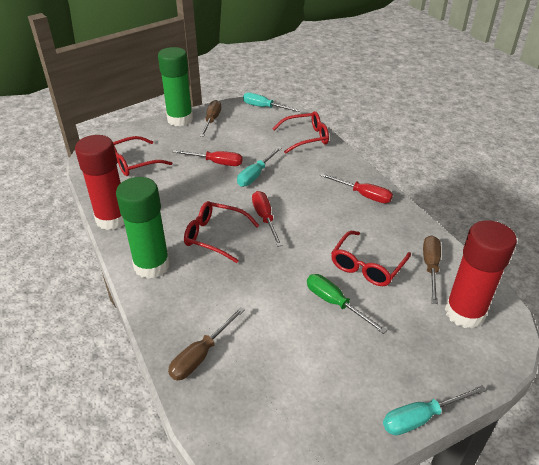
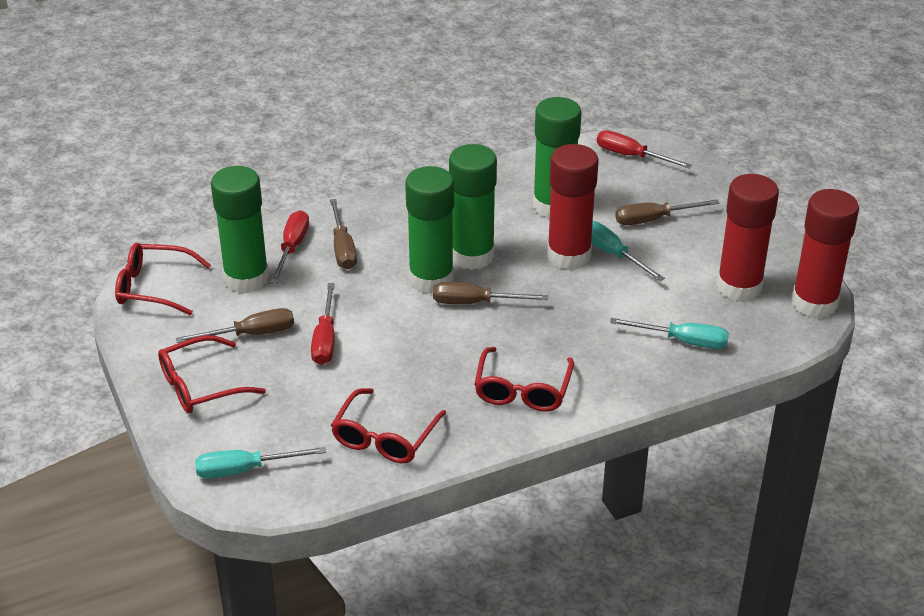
brown screwdriver: 3 -> 4
green glue stick: 2 -> 4
green screwdriver: 1 -> 0
red glue stick: 2 -> 3

